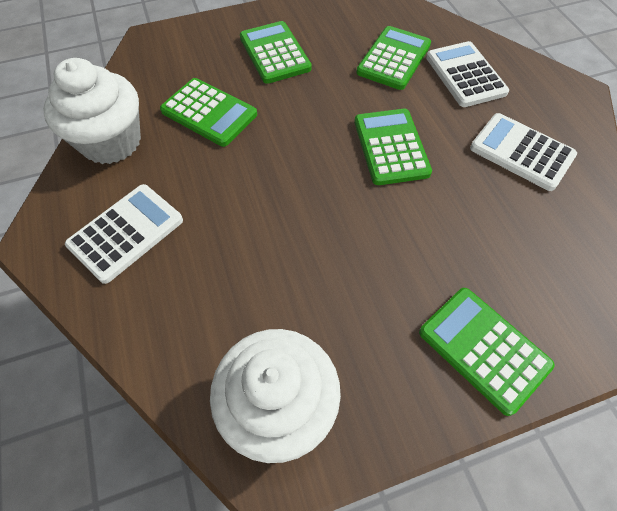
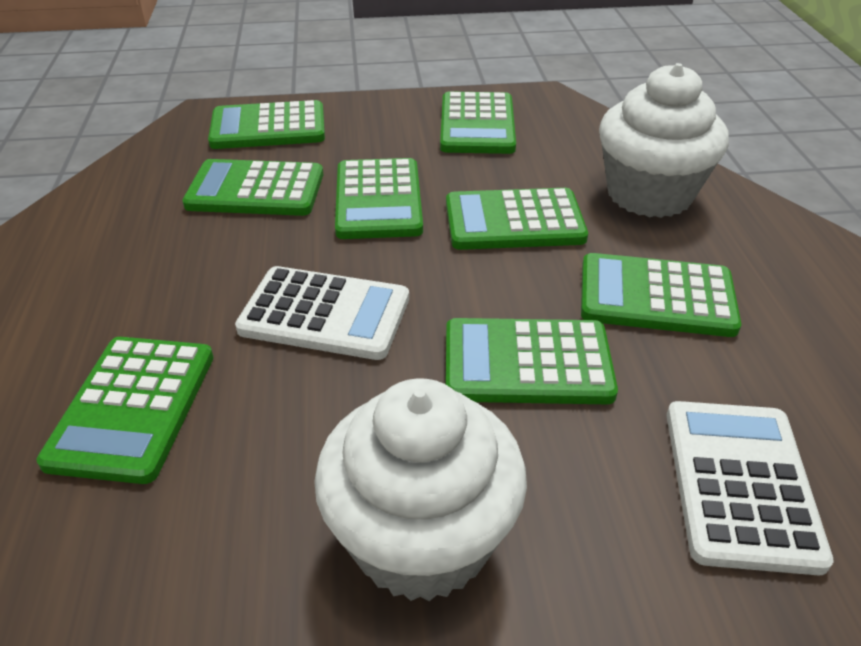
green calculator: 5 -> 8
white calculator: 3 -> 2

